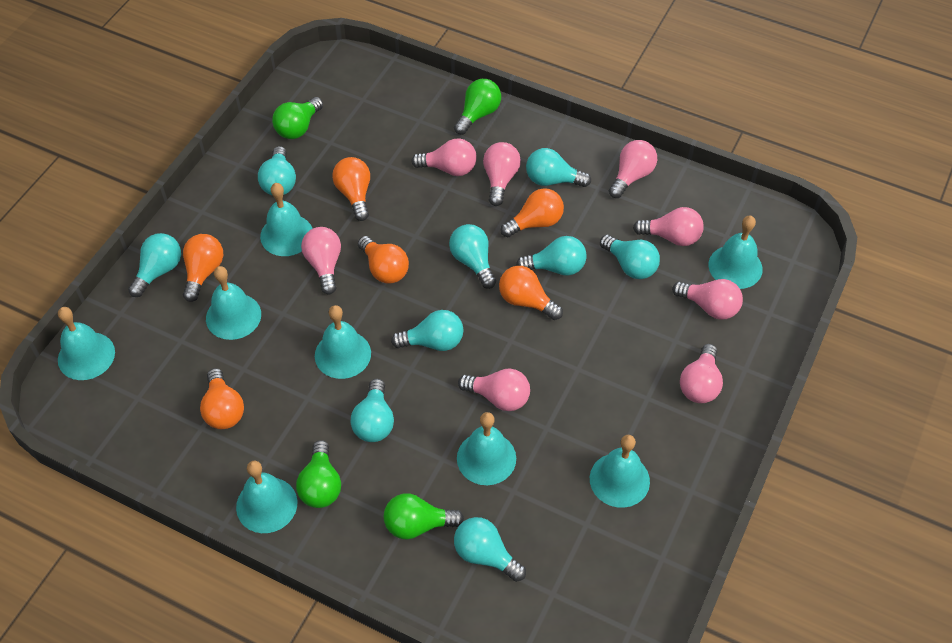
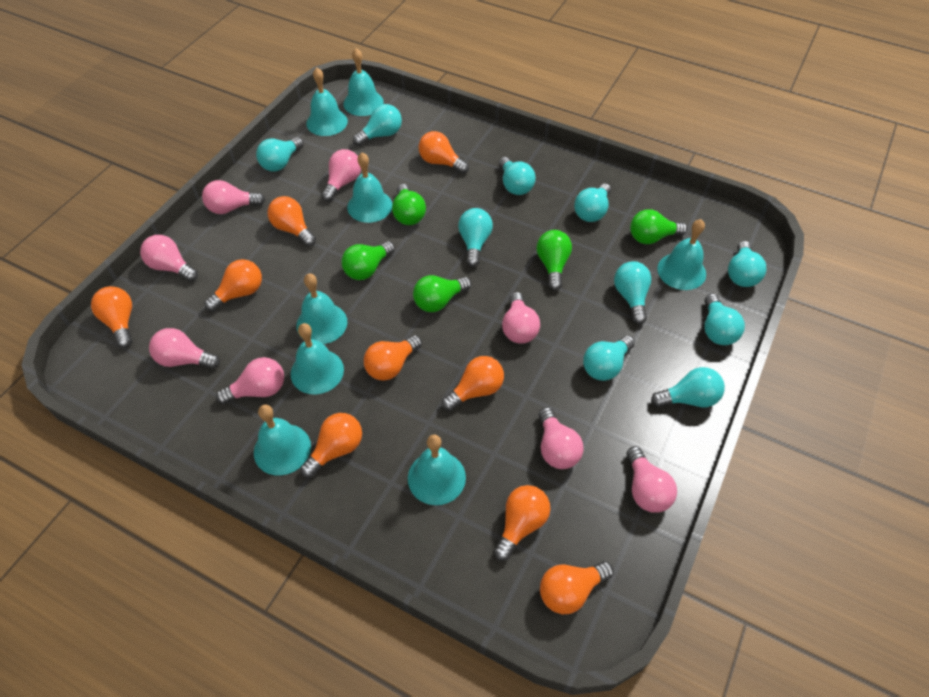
green light bulb: 4 -> 5
orange light bulb: 6 -> 9
turquoise light bulb: 9 -> 10

